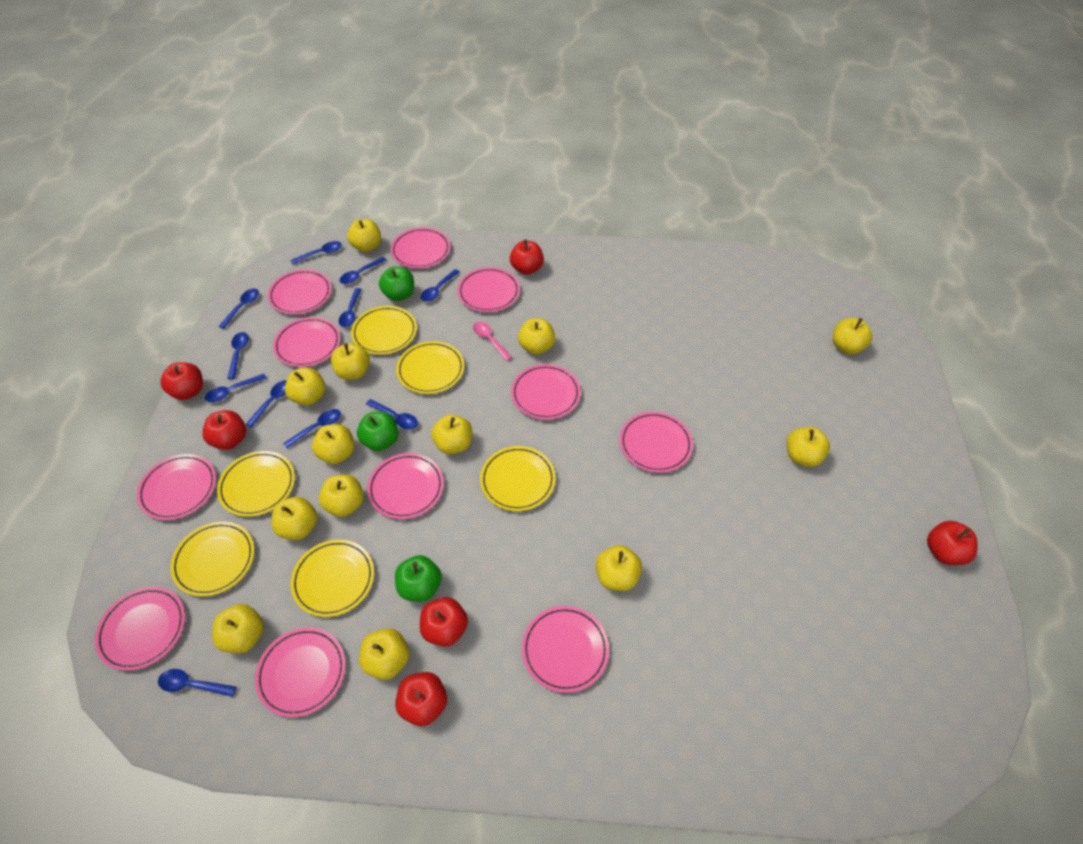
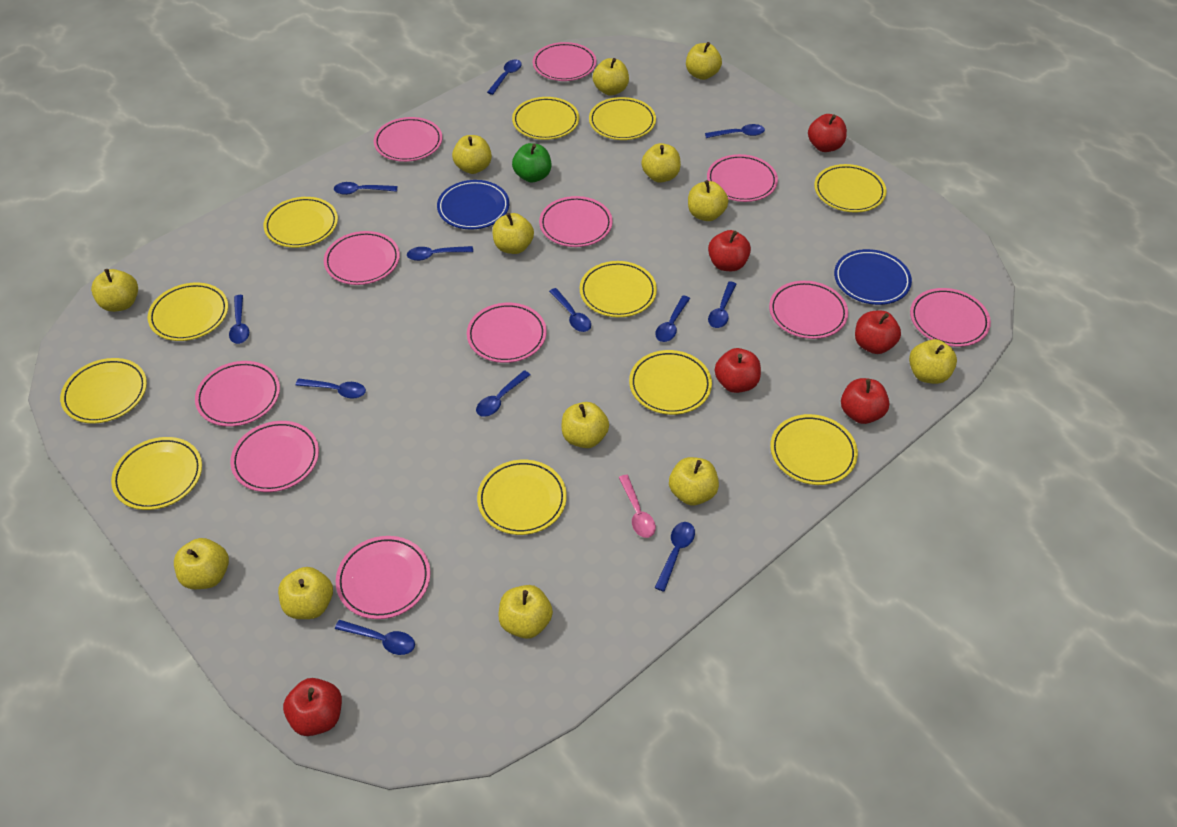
blue plate: 0 -> 2
blue spoon: 11 -> 12
green apple: 3 -> 1
yellow plate: 6 -> 11

